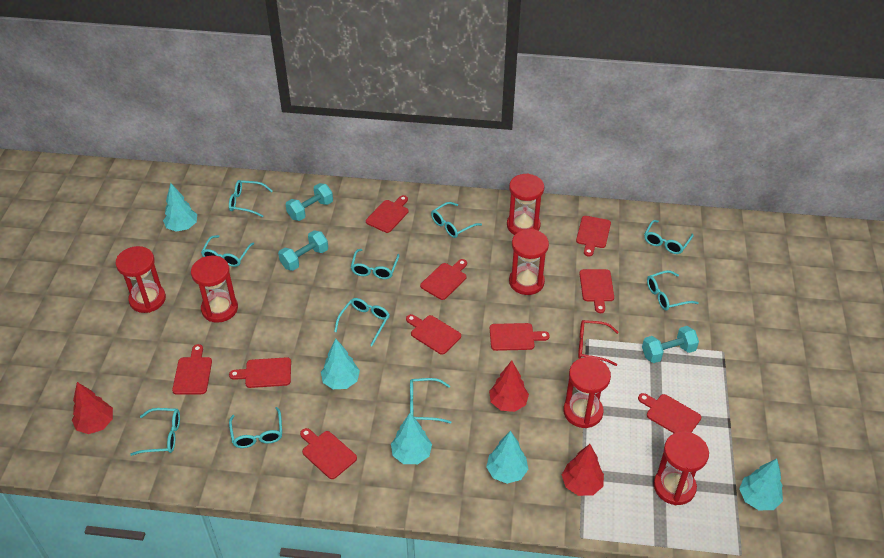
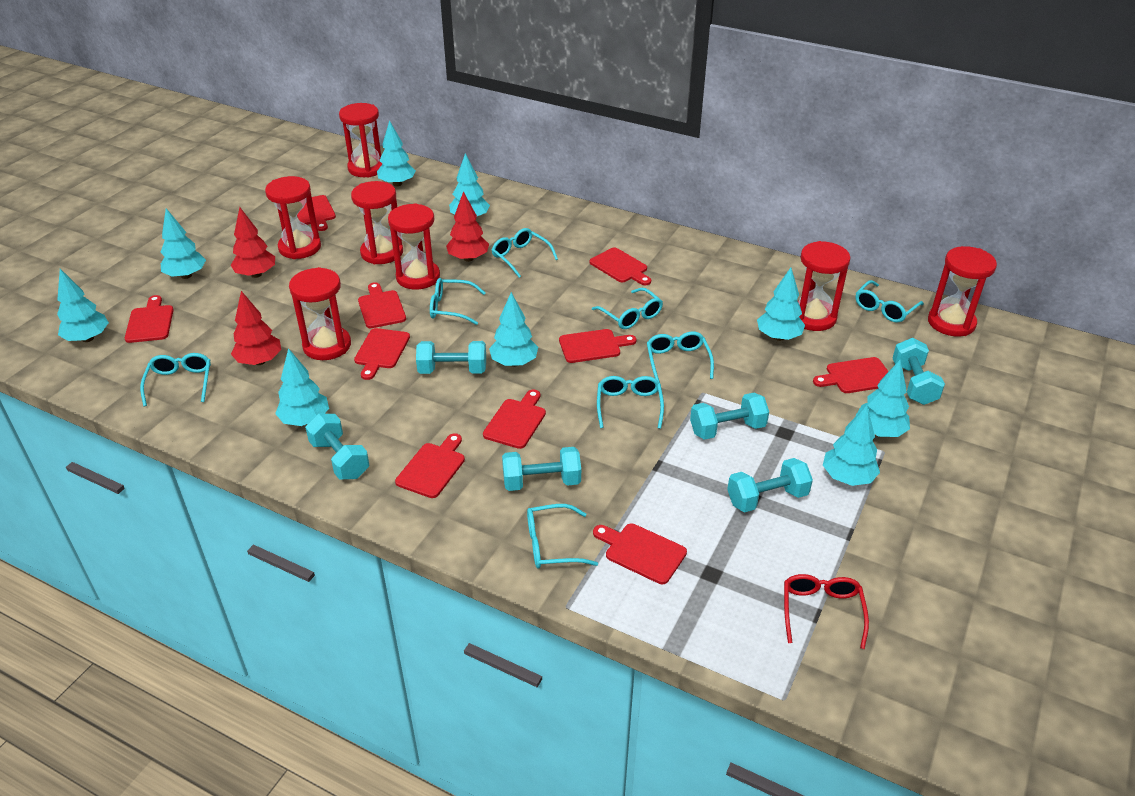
red hourglass: 6 -> 7
turquoise dumbbell: 3 -> 6
turquoise glasses: 10 -> 8
turquoise tree: 5 -> 9

